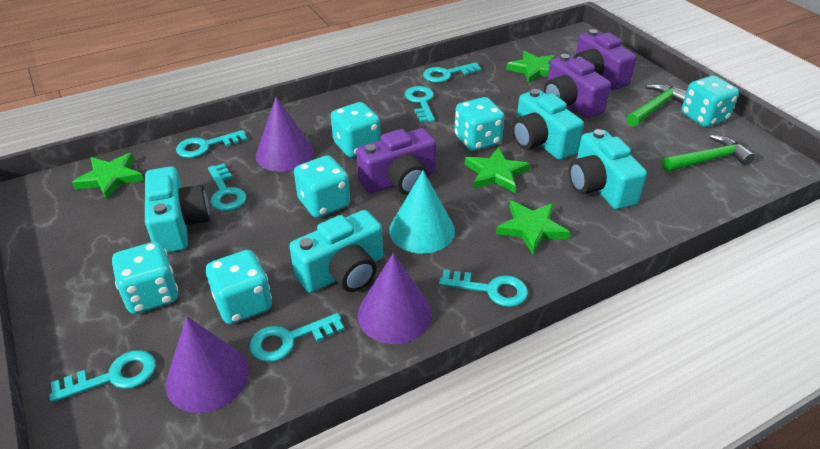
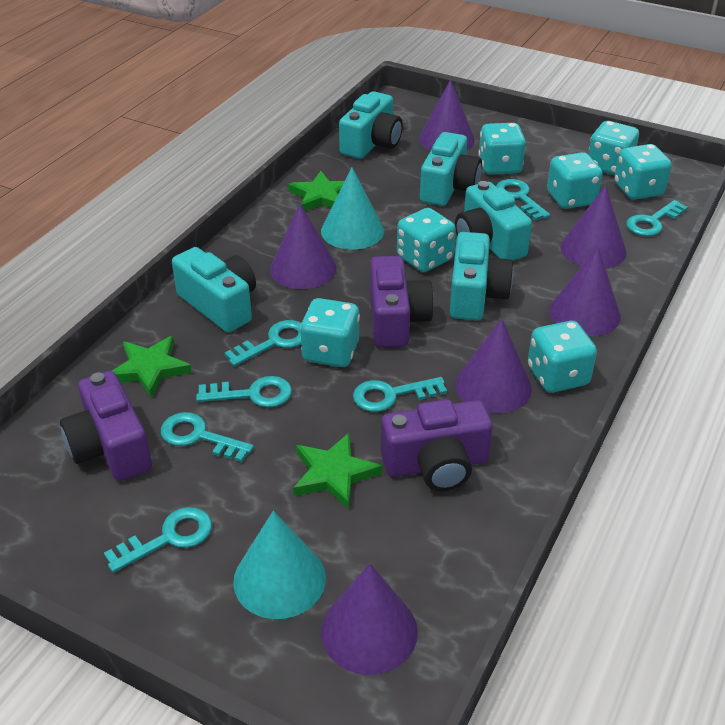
green hammer: 2 -> 0
green star: 4 -> 3
purple cone: 3 -> 6
turquoise camera: 4 -> 5
turquoise cone: 1 -> 2
turquoise dice: 6 -> 7

